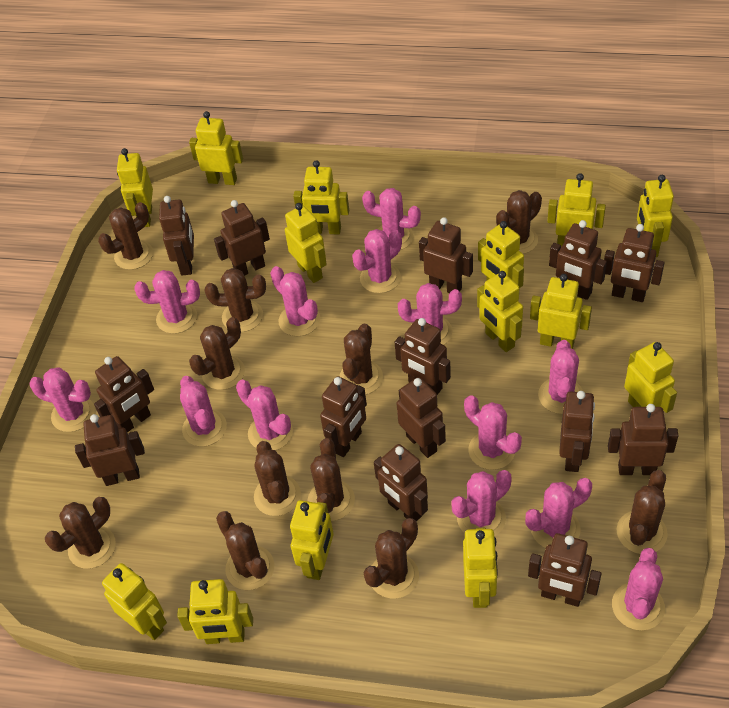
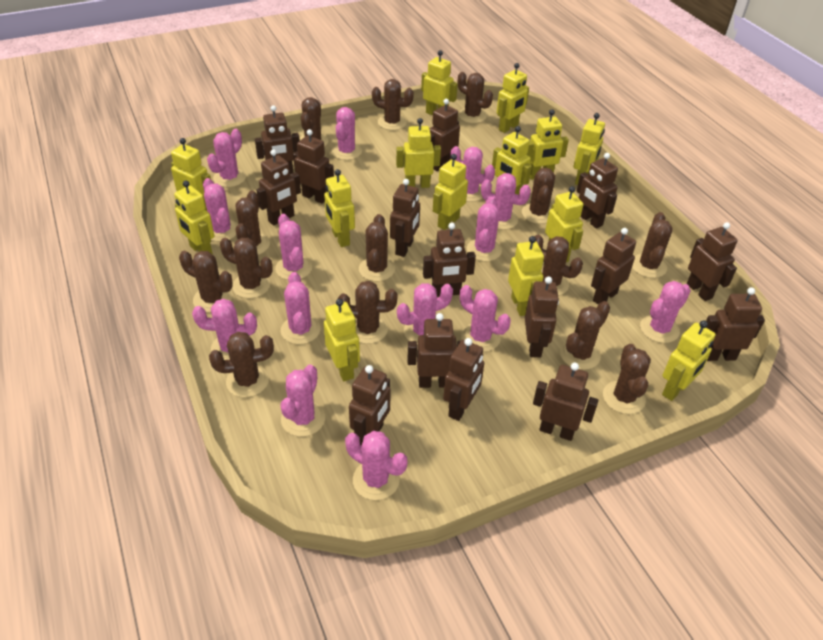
brown cactus: 11 -> 14
brown robot: 14 -> 15
pink cactus: 13 -> 14

